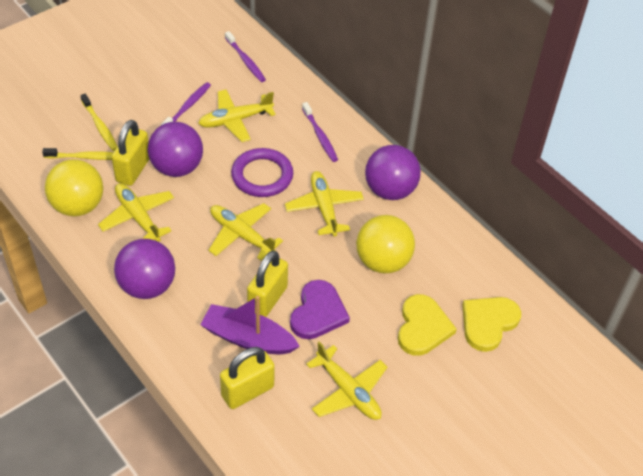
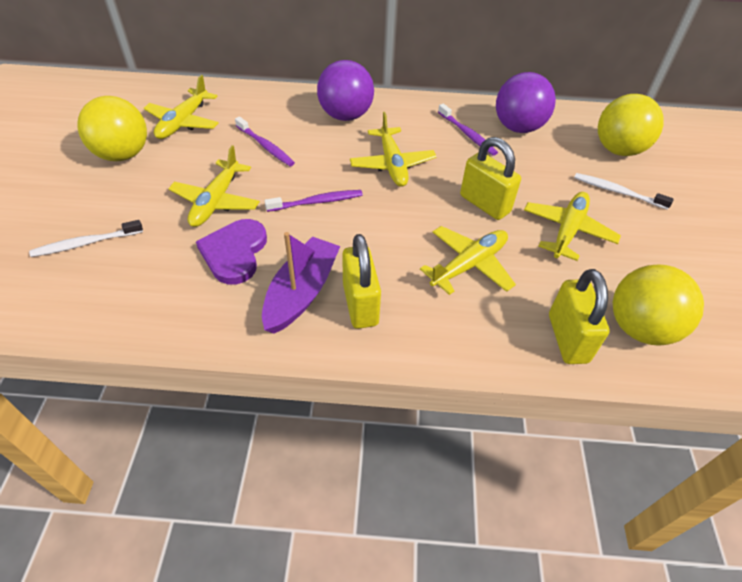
purple ball: 3 -> 2
purple ring: 1 -> 0
white toothbrush: 0 -> 2
yellow ball: 2 -> 3
yellow heart: 2 -> 0
yellow toothbrush: 2 -> 0

